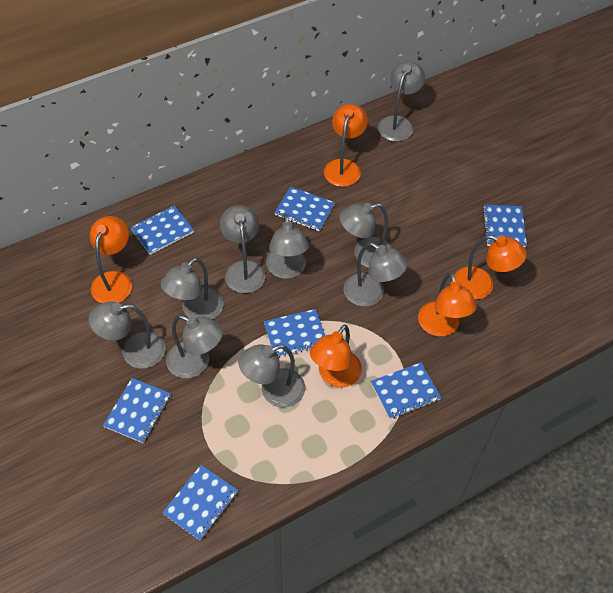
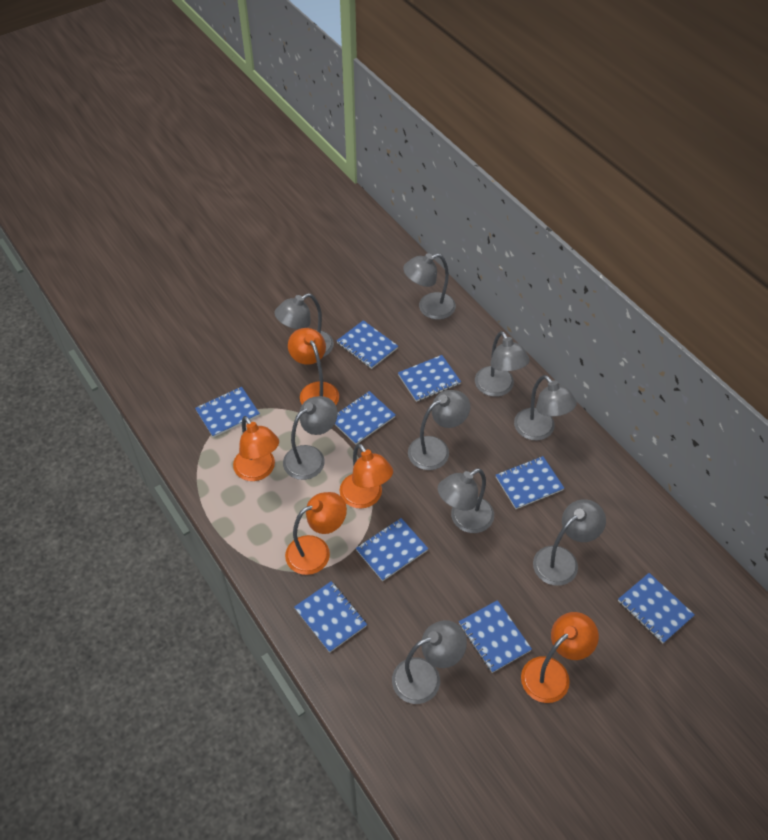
blue notebook: 7 -> 9

